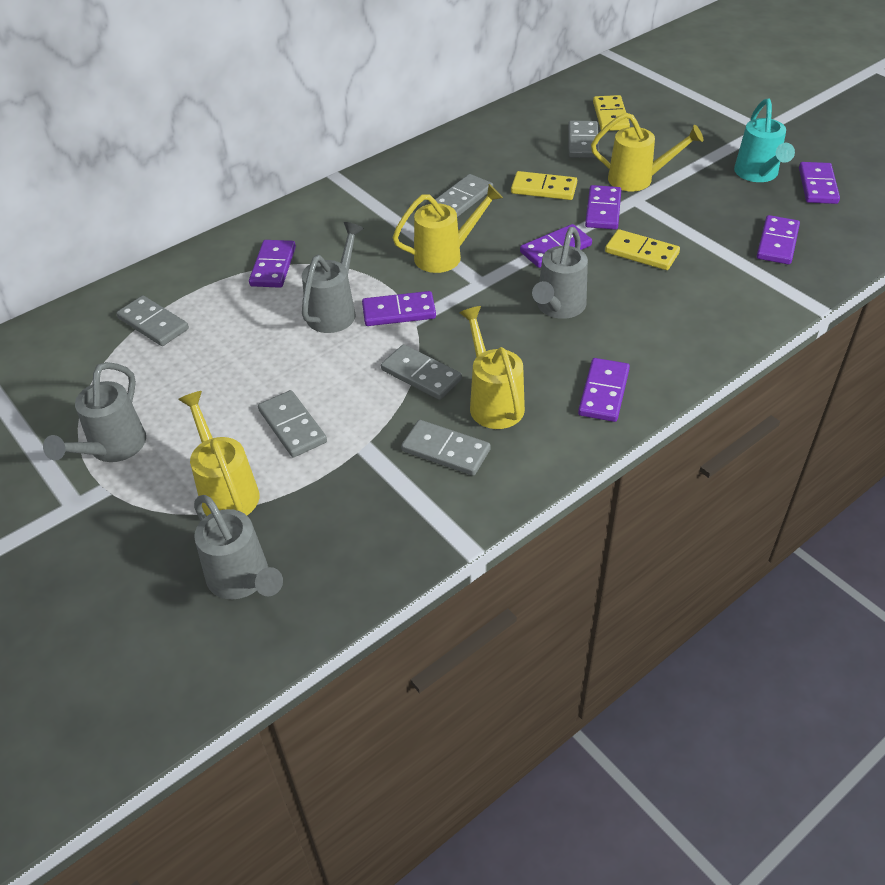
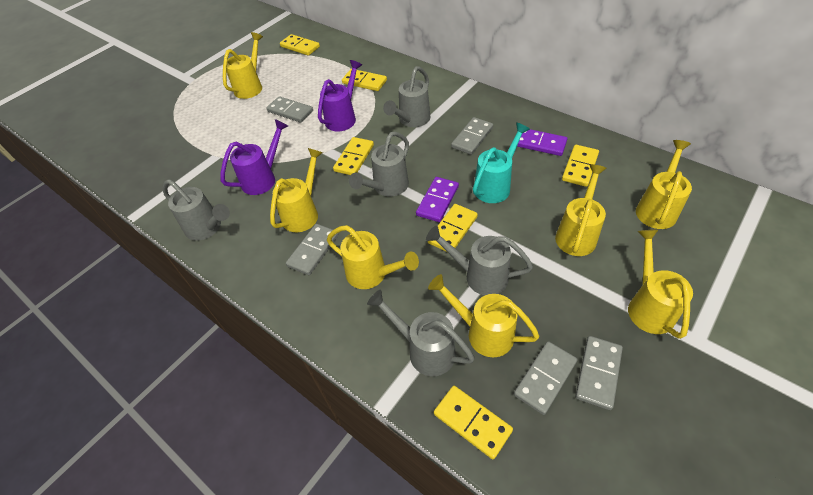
grey domino: 6 -> 5
grey watering can: 4 -> 5
purple domino: 7 -> 2
purple watering can: 0 -> 2
yellow domino: 3 -> 6
yellow watering can: 4 -> 7

